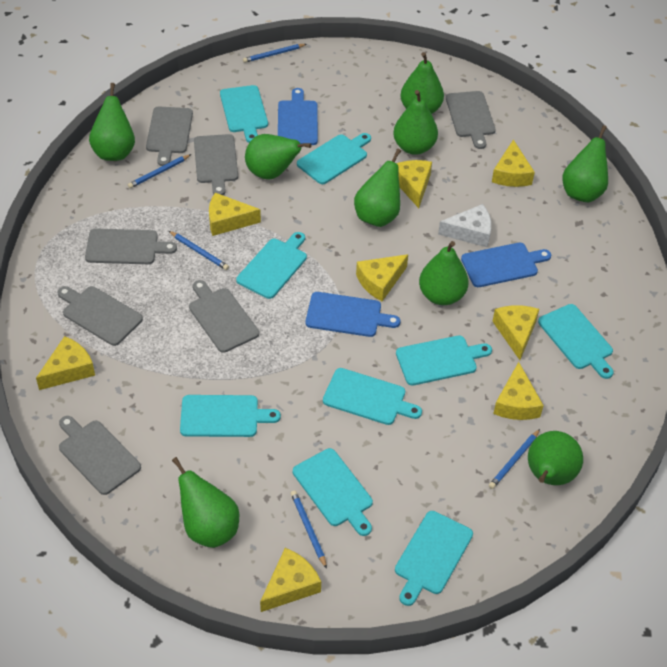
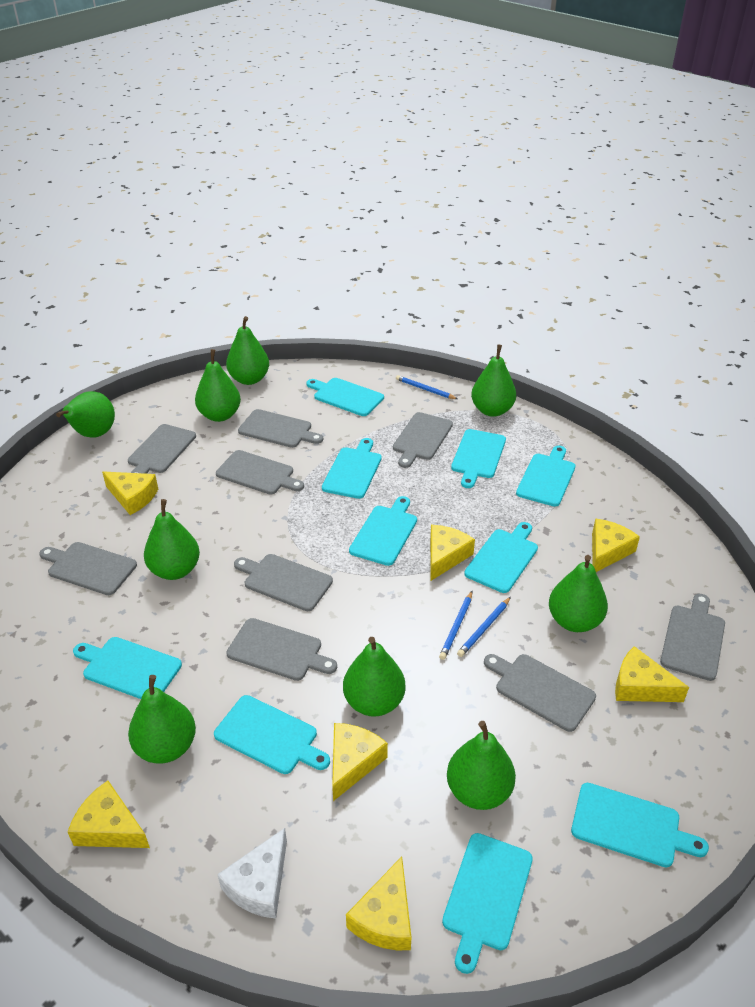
blue cutting board: 3 -> 0
blue pencil: 5 -> 3
grey cutting board: 7 -> 9
turquoise cutting board: 9 -> 10
yellow cheese: 8 -> 7

